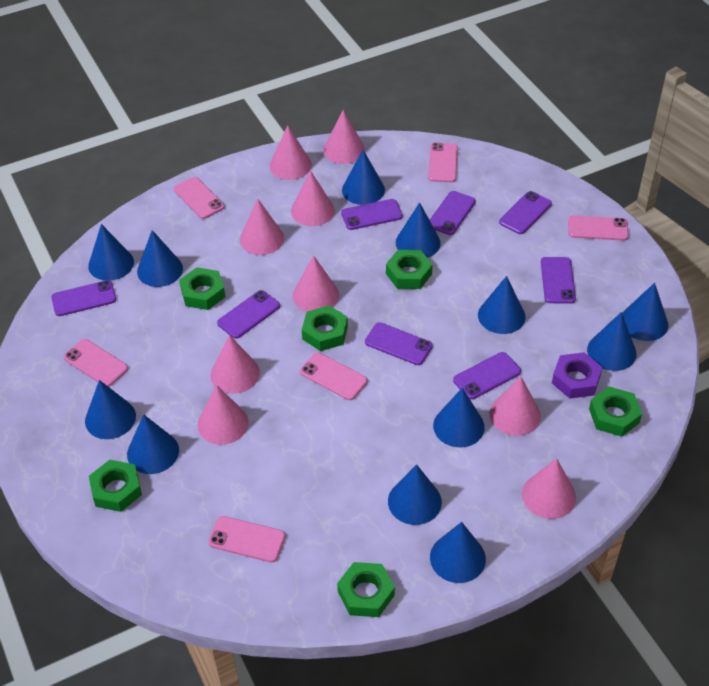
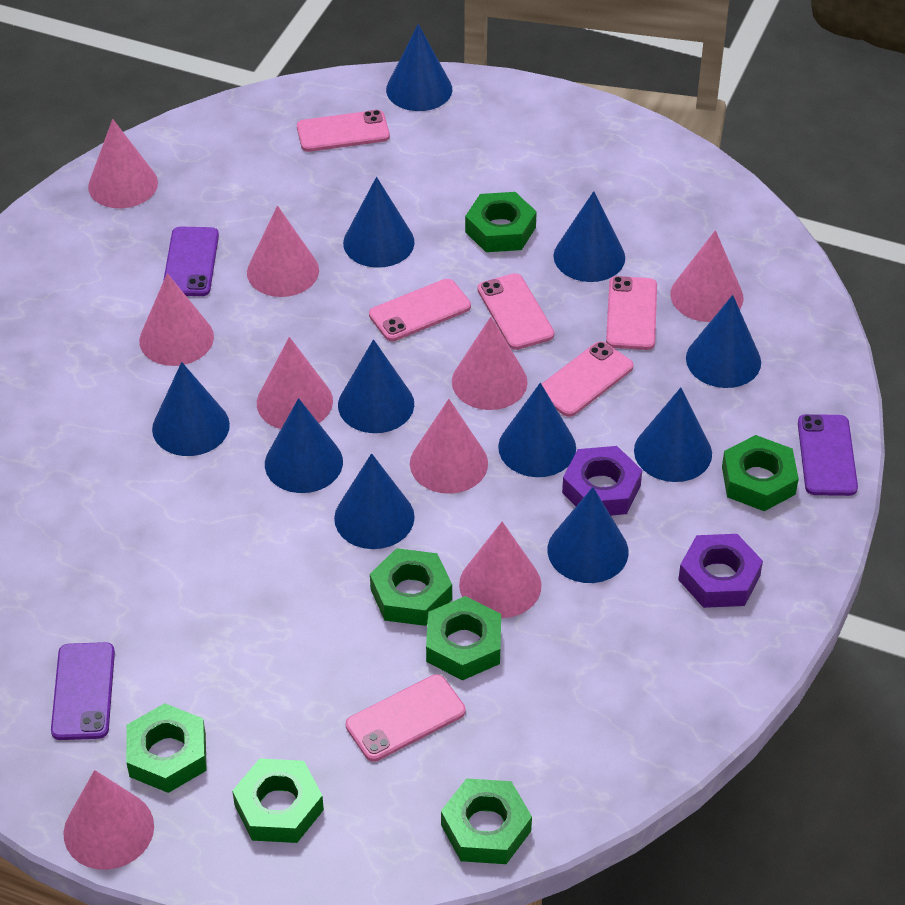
blue cone: 12 -> 11
green nut: 6 -> 7
purple nut: 1 -> 2
purple phone: 8 -> 3

